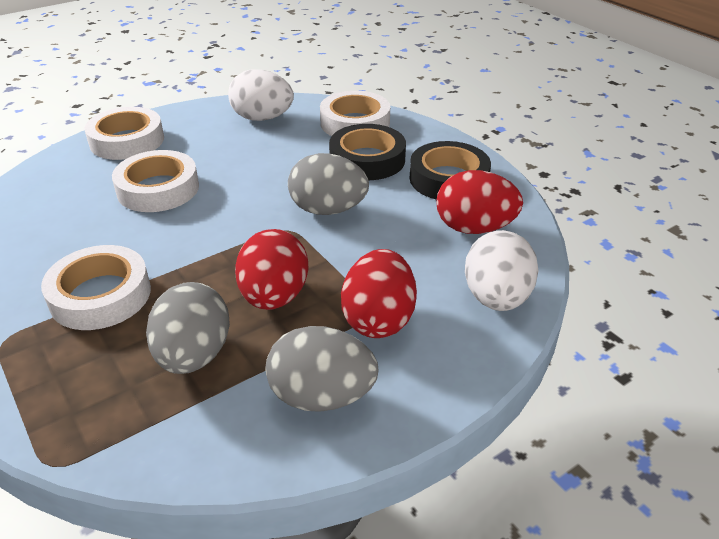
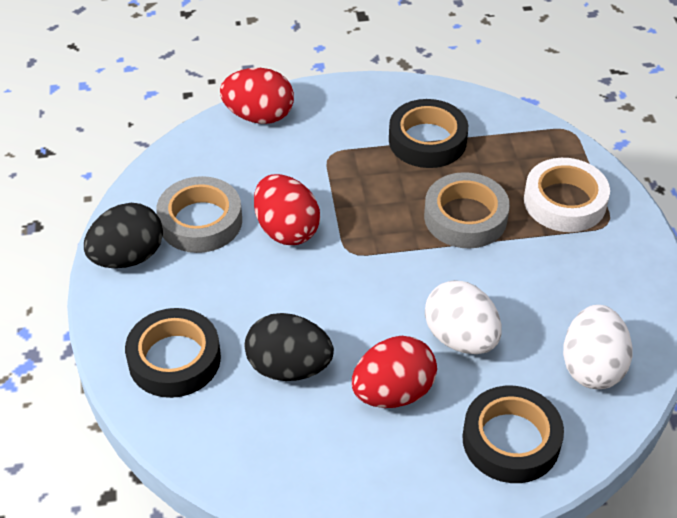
black egg: 0 -> 2
black tape: 2 -> 3
grey egg: 3 -> 0
grey tape: 0 -> 2
white tape: 4 -> 1

